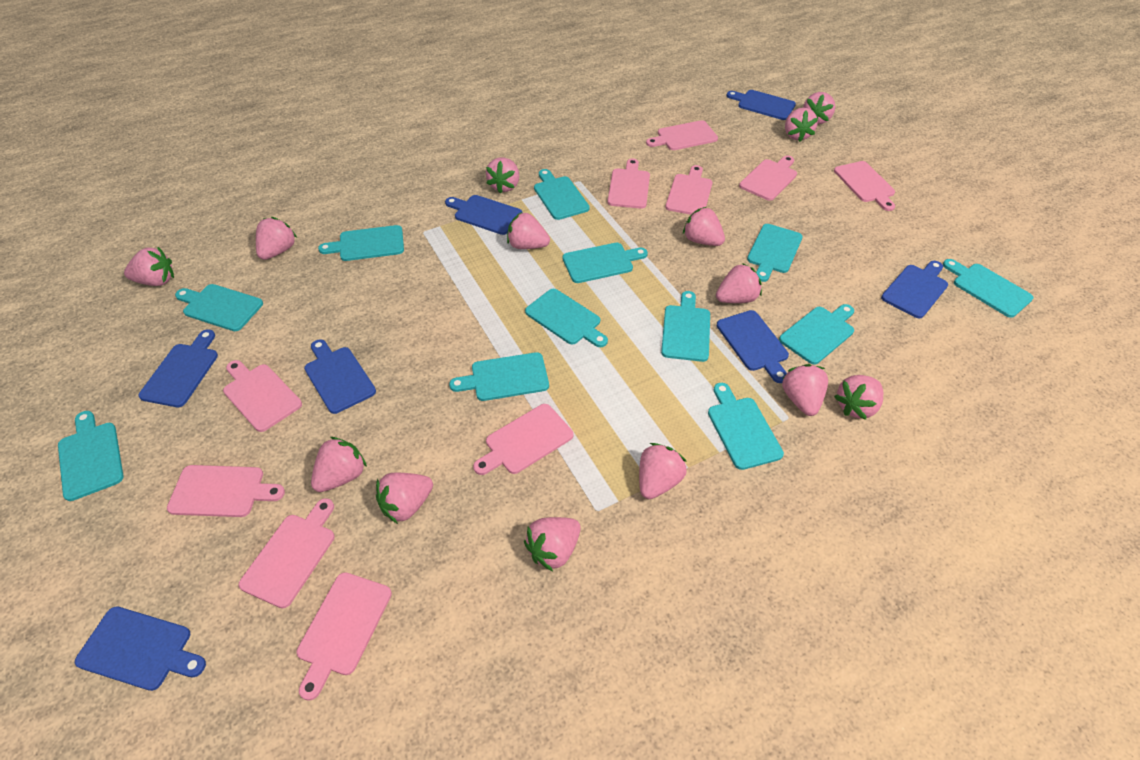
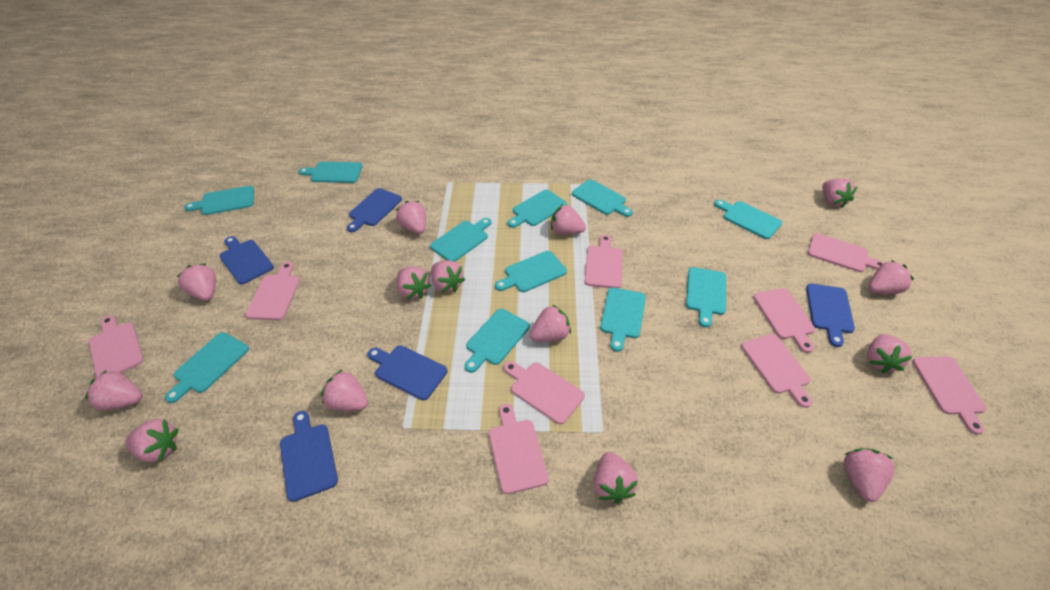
blue cutting board: 7 -> 5
pink cutting board: 10 -> 9
turquoise cutting board: 12 -> 11

